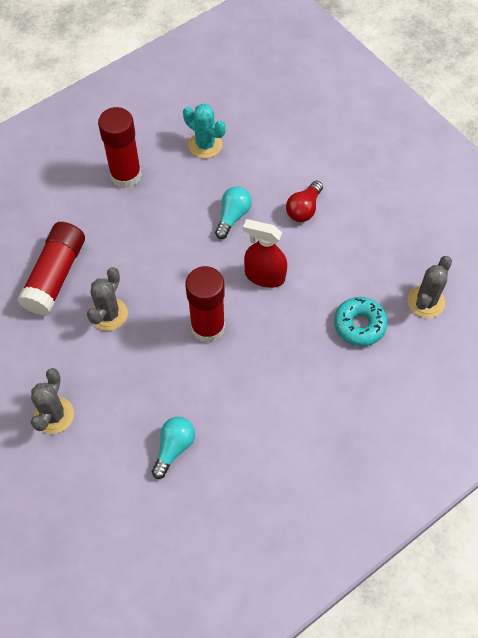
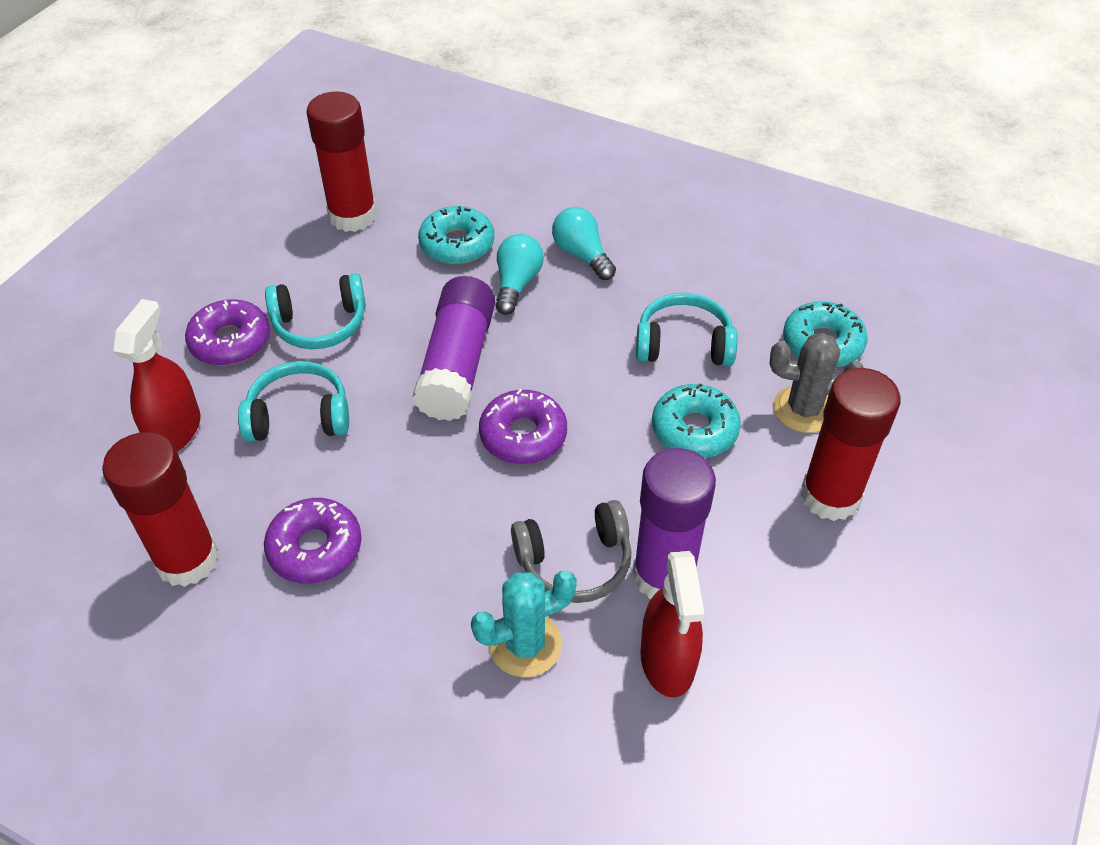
grey cactus: 3 -> 1
grey headphones: 0 -> 1
purple donut: 0 -> 3
purple glue stick: 0 -> 2
red light bulb: 1 -> 0
red spray bottle: 1 -> 2
turquoise donut: 1 -> 3
turquoise headphones: 0 -> 3

